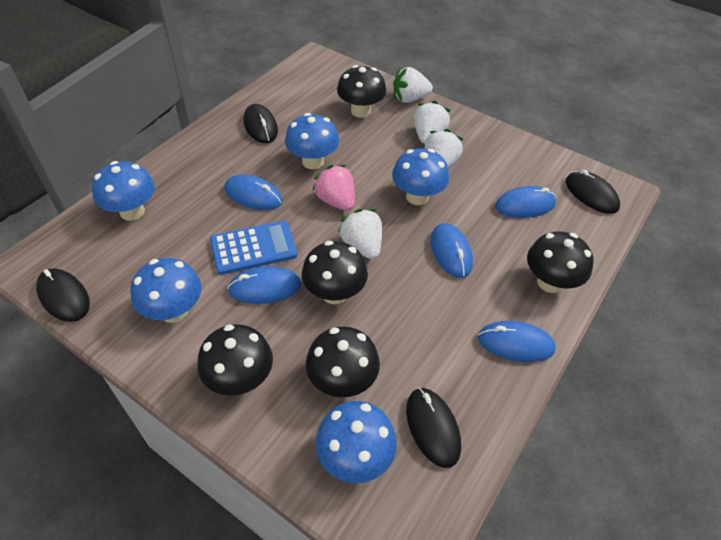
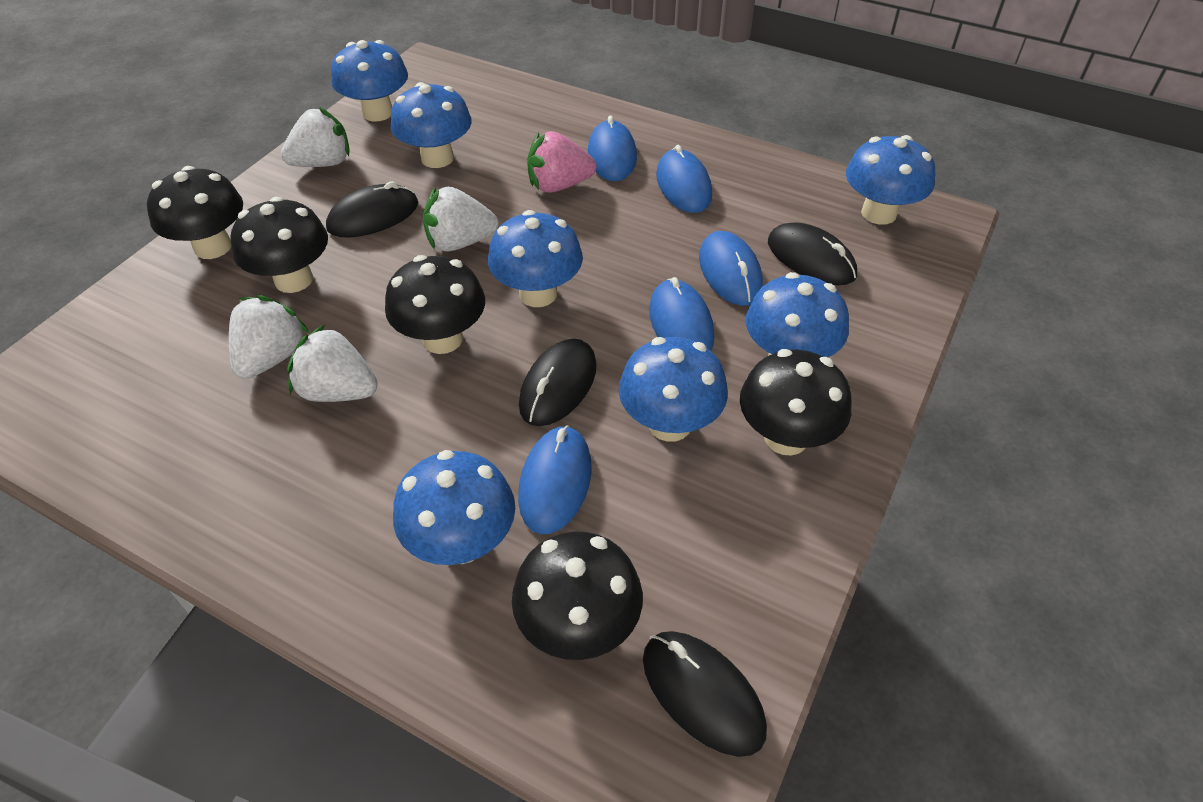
blue calculator: 1 -> 0
blue mushroom: 5 -> 7

